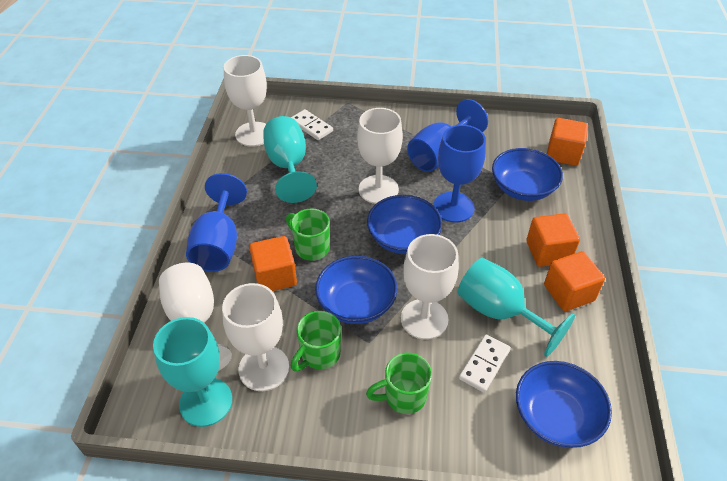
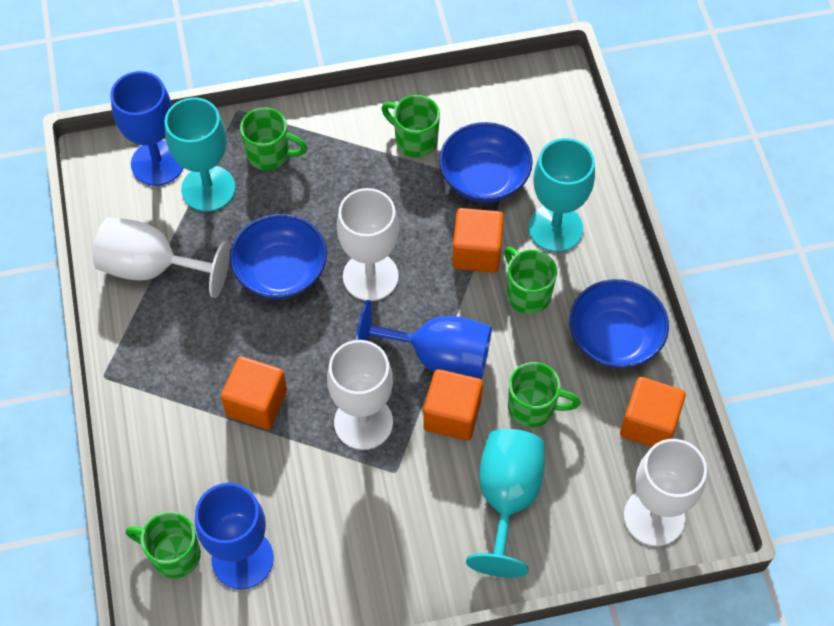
blue bowl: 4 -> 3
green mug: 3 -> 5
white domino: 2 -> 0
white goblet: 5 -> 4

